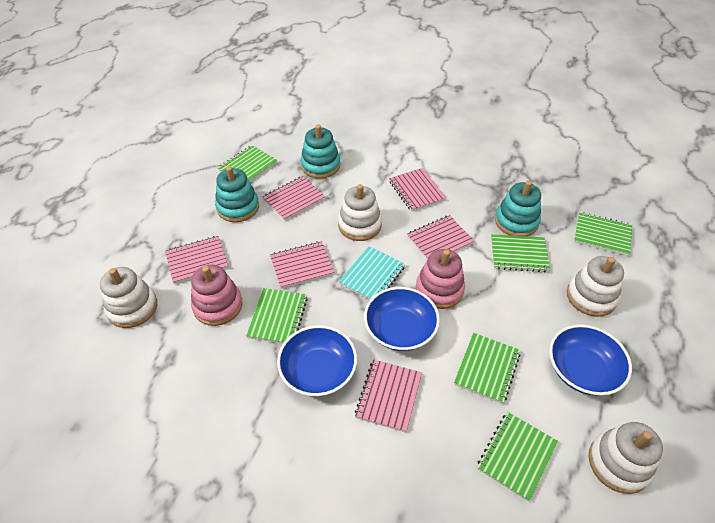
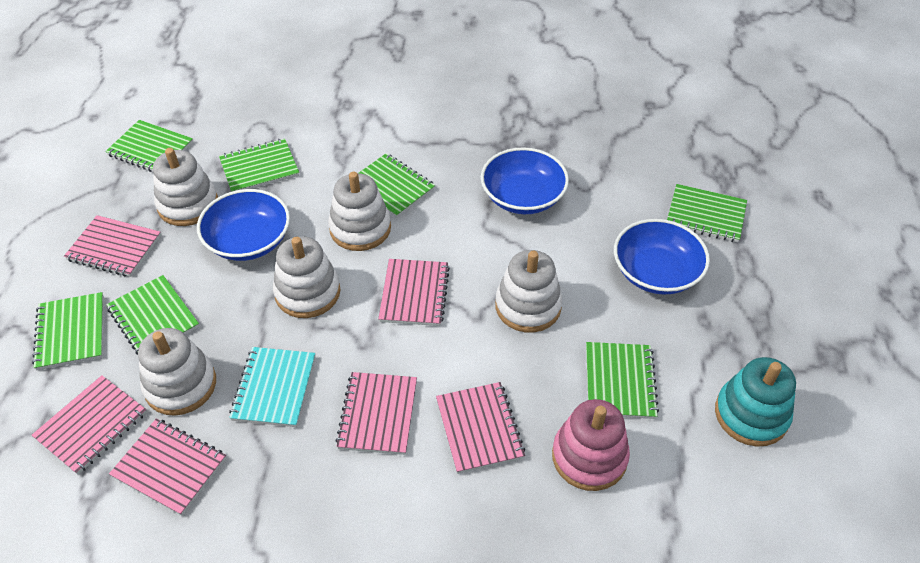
green notebook: 6 -> 7
pink stacking toy: 2 -> 1
turquoise stacking toy: 3 -> 1
white stacking toy: 4 -> 5

